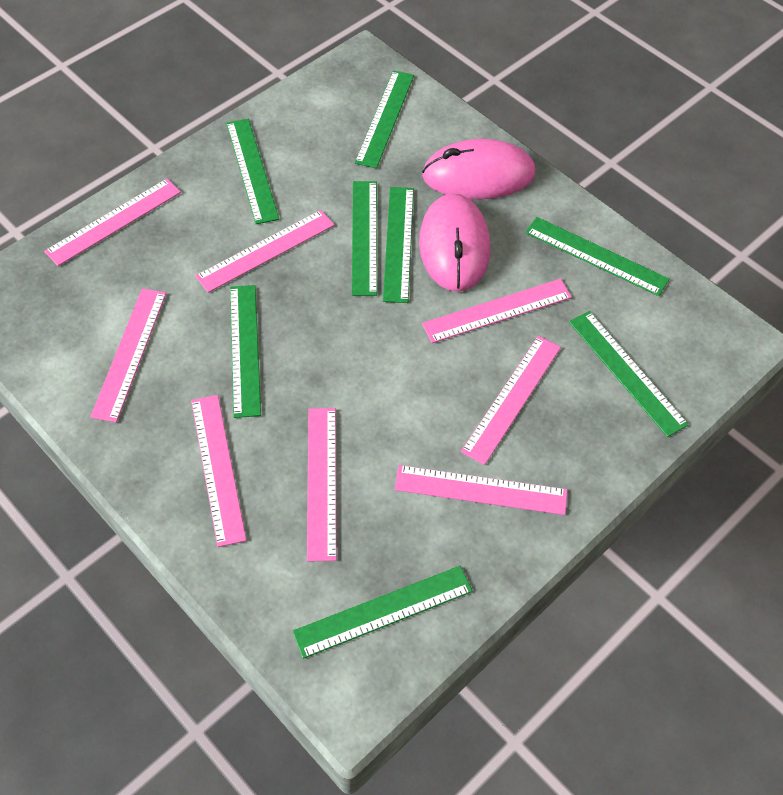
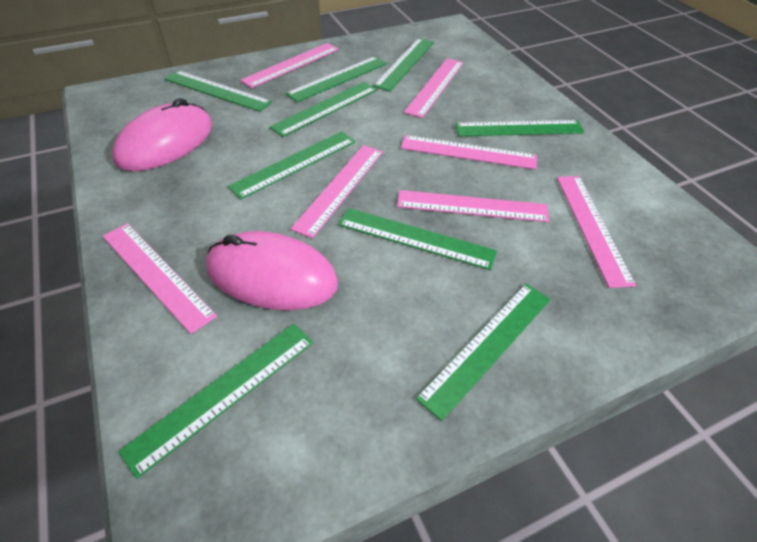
green ruler: 8 -> 9
pink ruler: 8 -> 7

